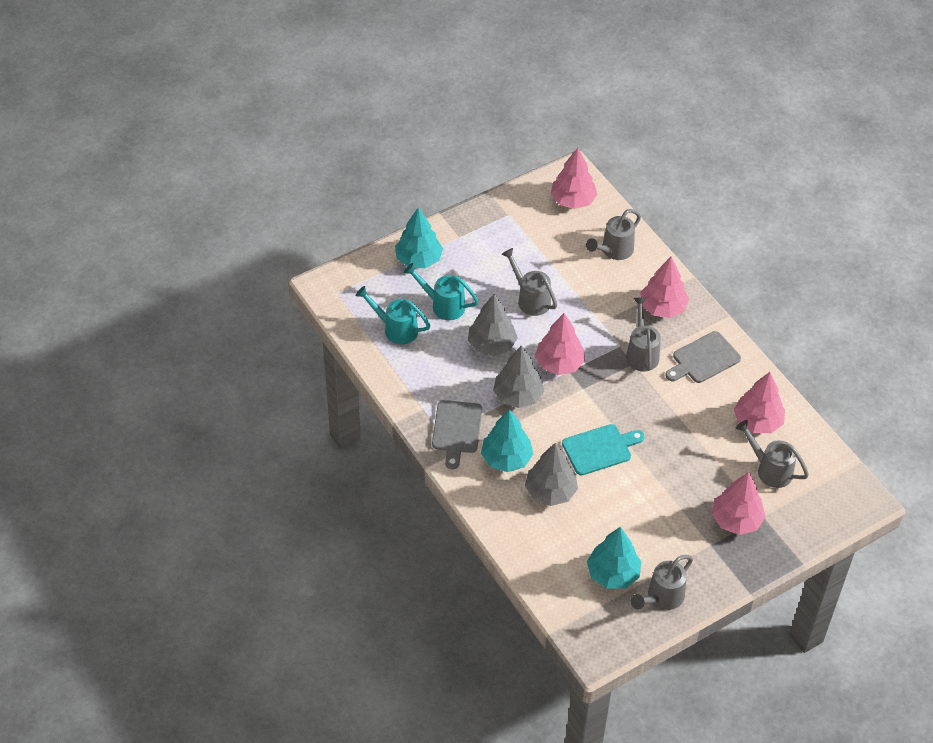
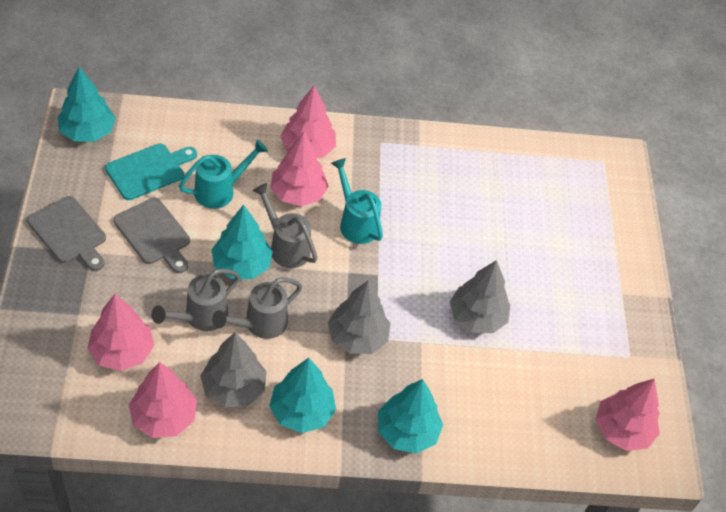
grey watering can: 5 -> 3
turquoise tree: 3 -> 4

